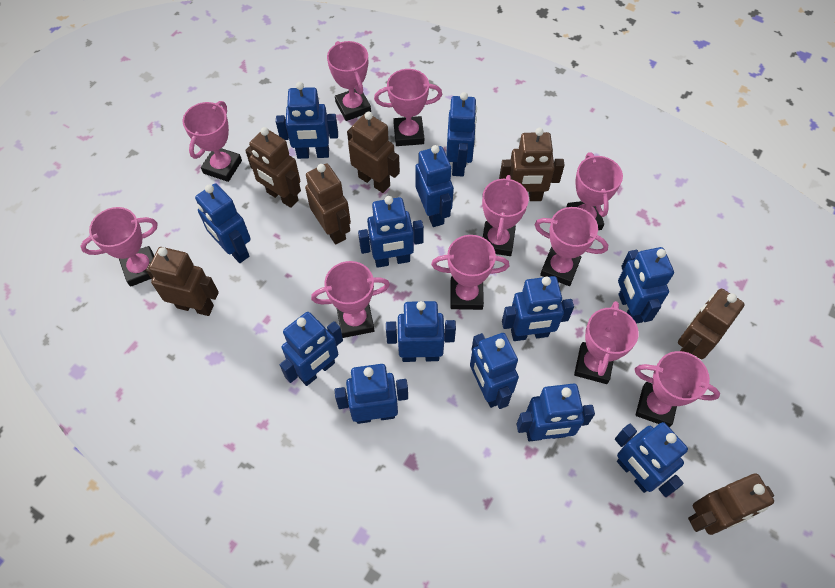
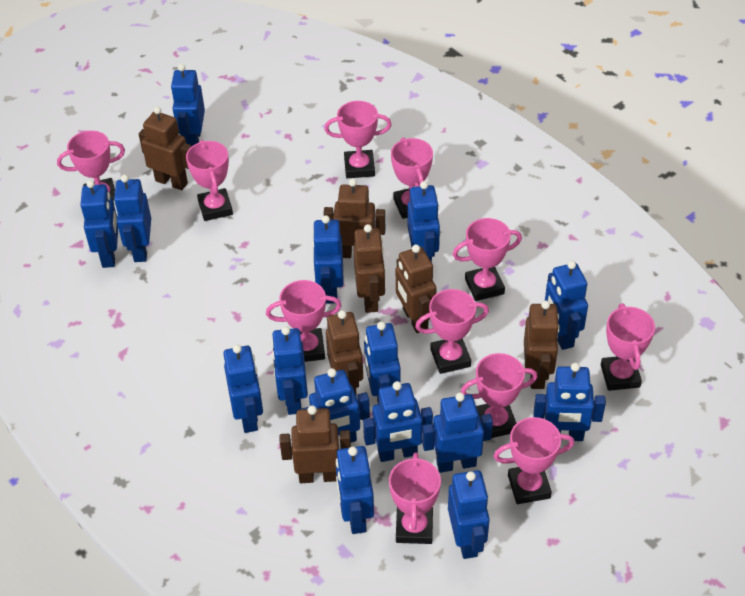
blue robot: 13 -> 15

